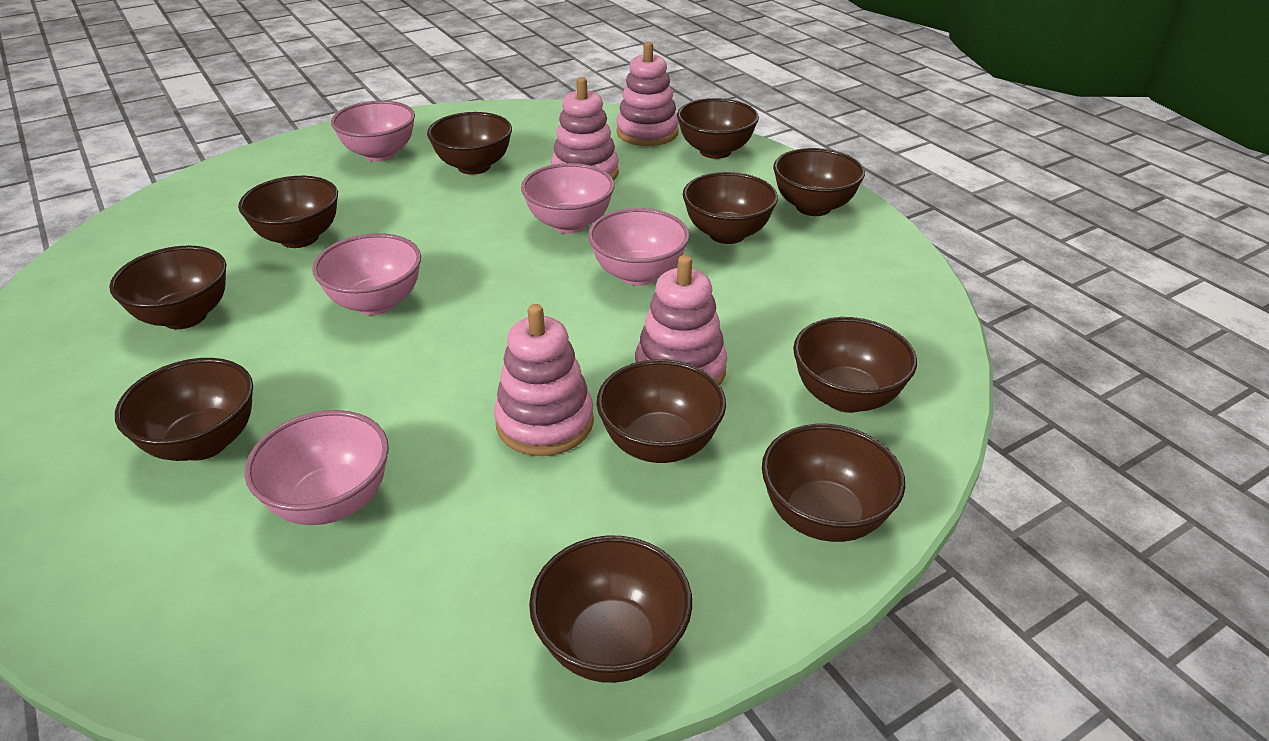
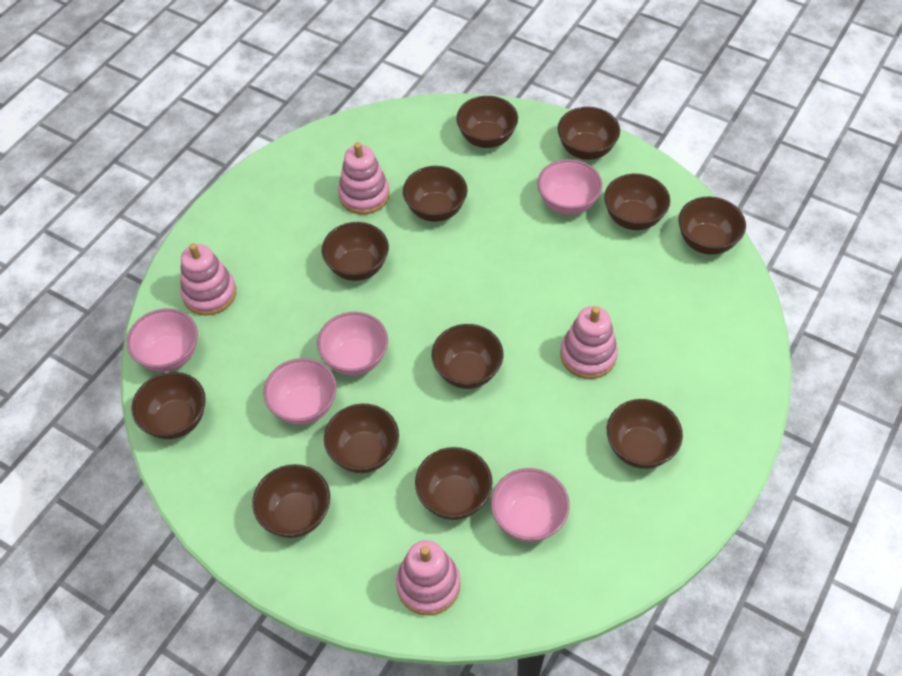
brown bowl: 11 -> 12

